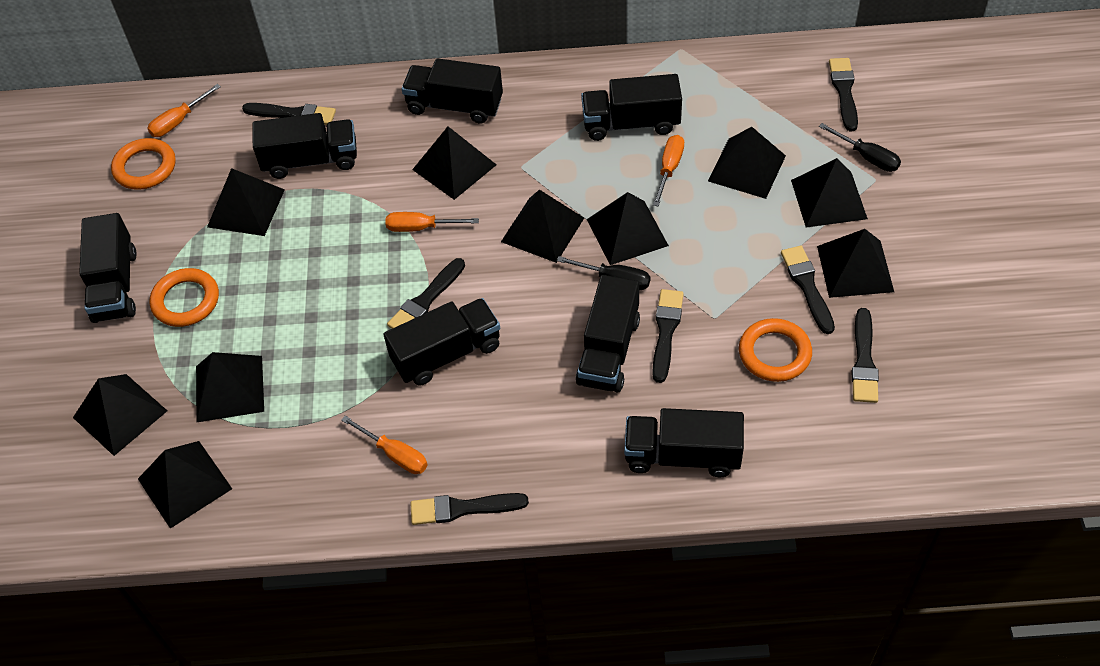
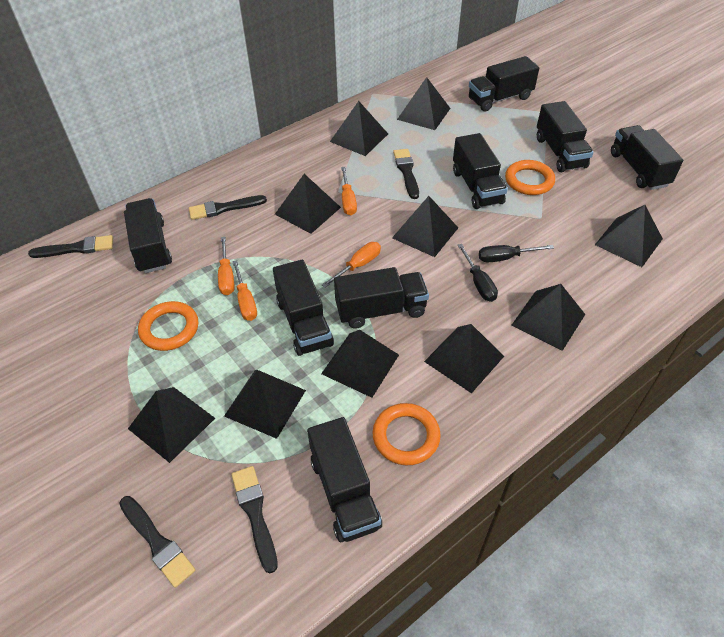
black brush: 7 -> 5
black truck: 7 -> 8

